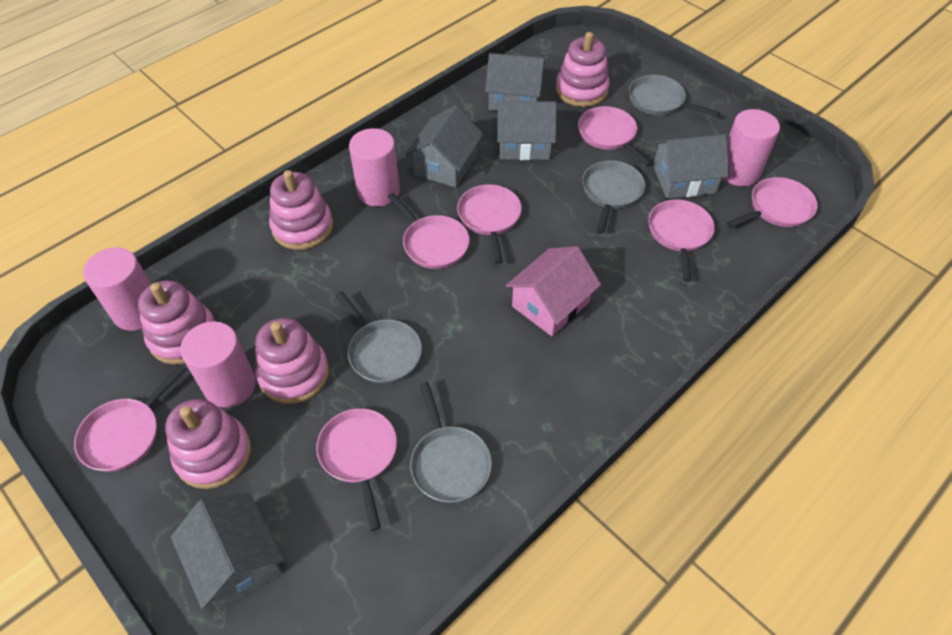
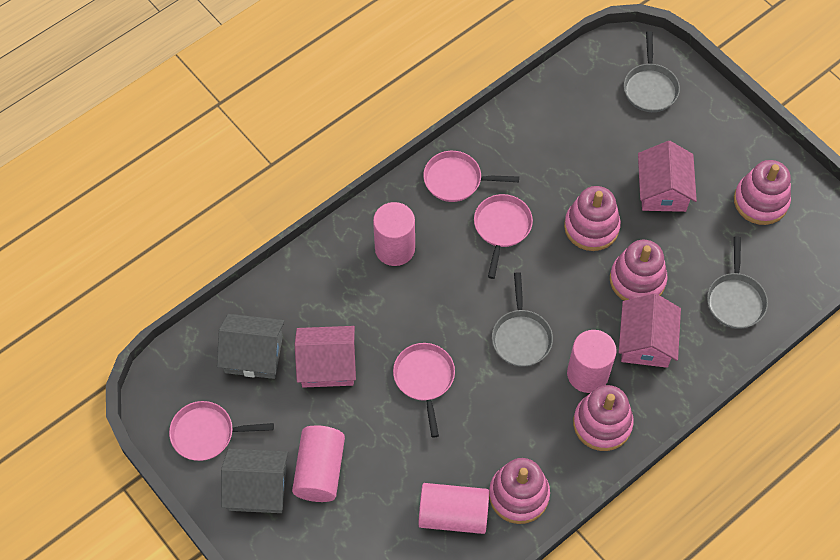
grey house: 5 -> 2
grey pan: 4 -> 3
pink house: 1 -> 3
pink pan: 7 -> 4

